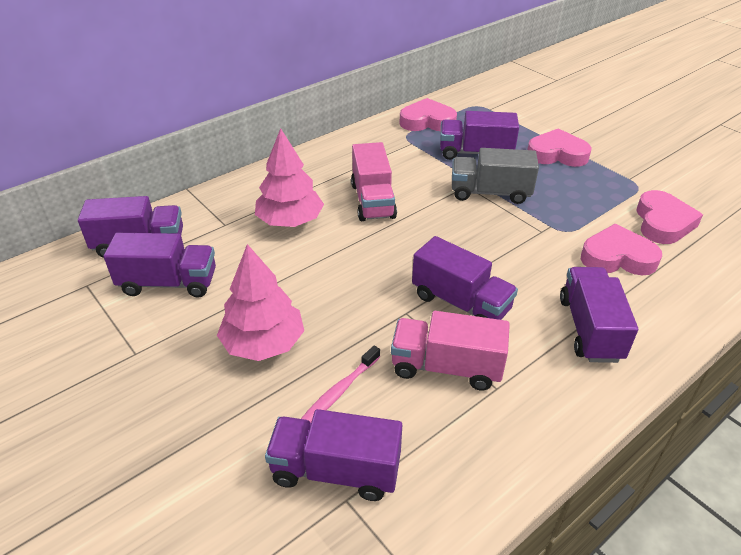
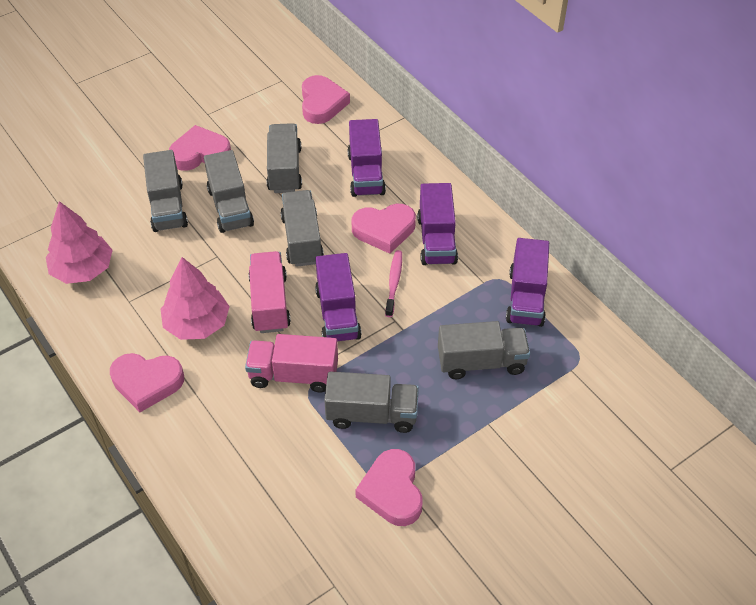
grey truck: 1 -> 6
pink heart: 4 -> 5
purple truck: 6 -> 4

